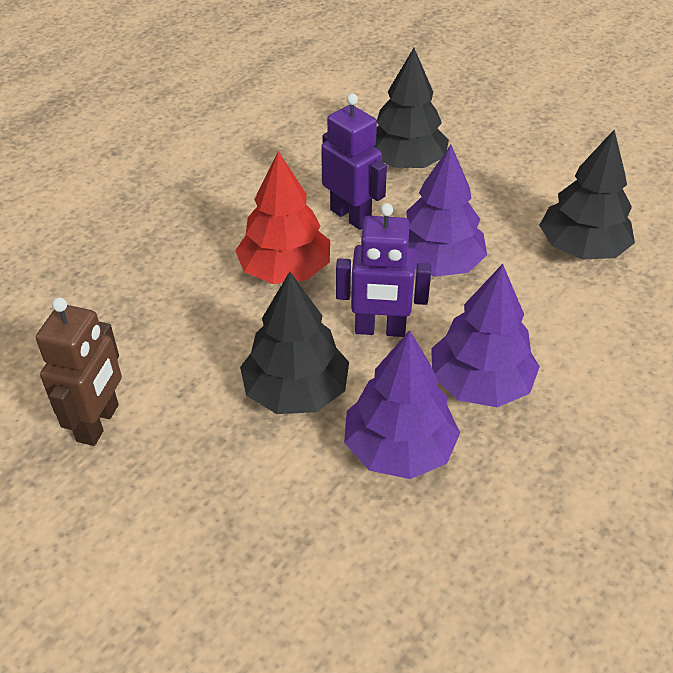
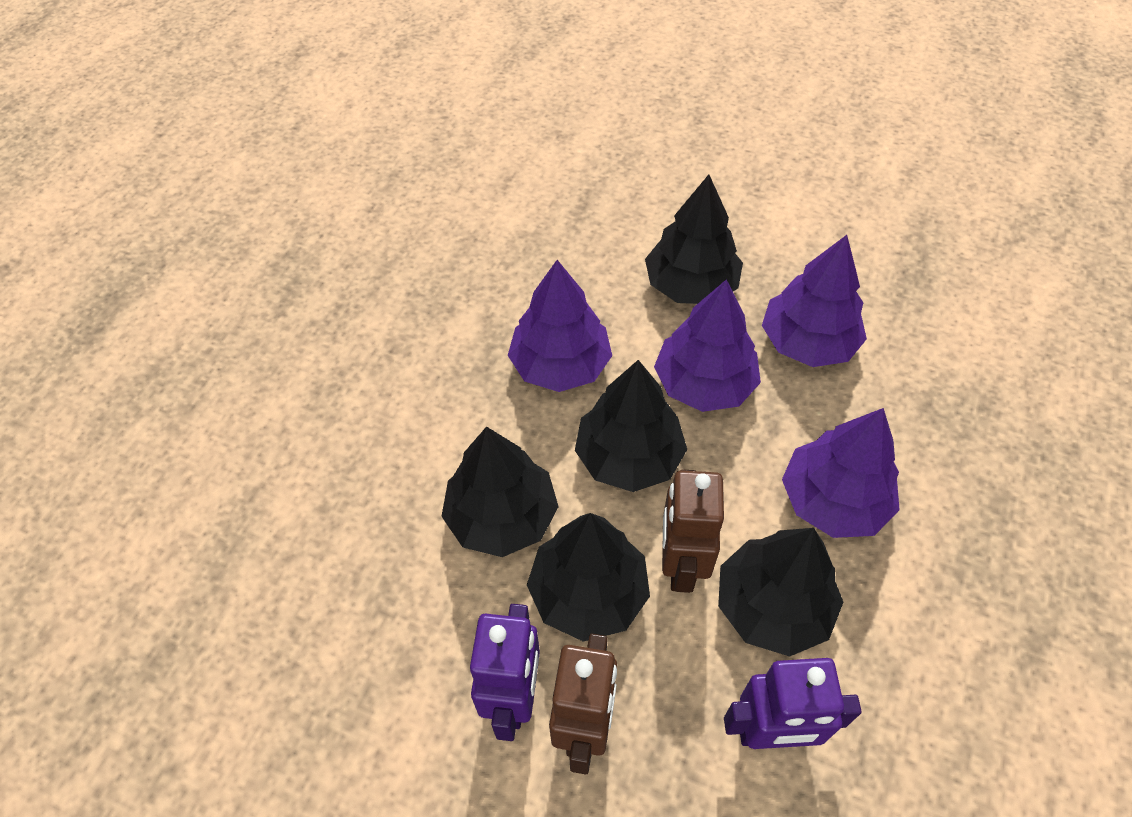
black tree: 3 -> 5
brown robot: 1 -> 2
purple tree: 3 -> 4
red tree: 1 -> 0

